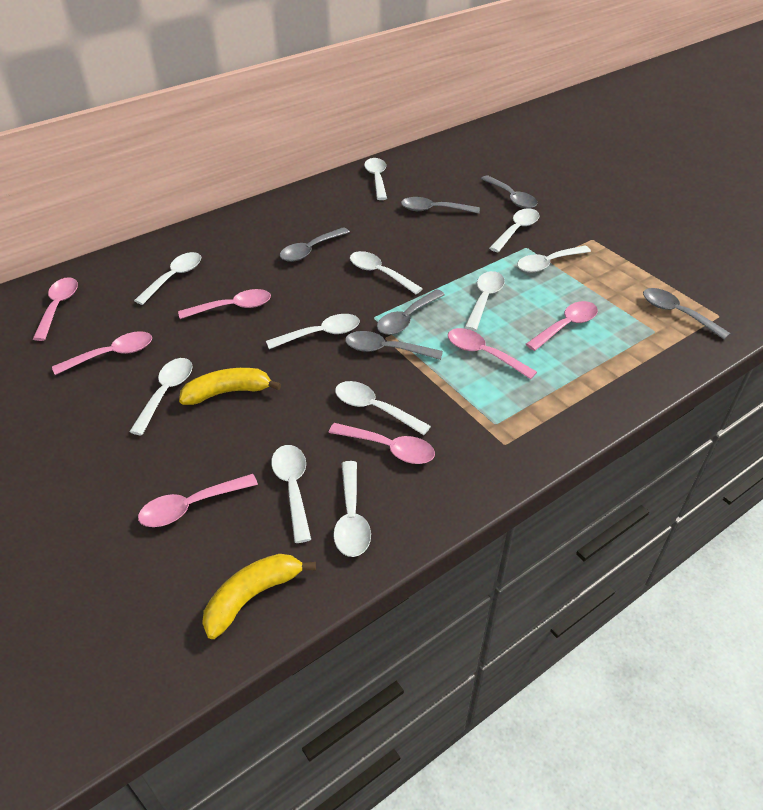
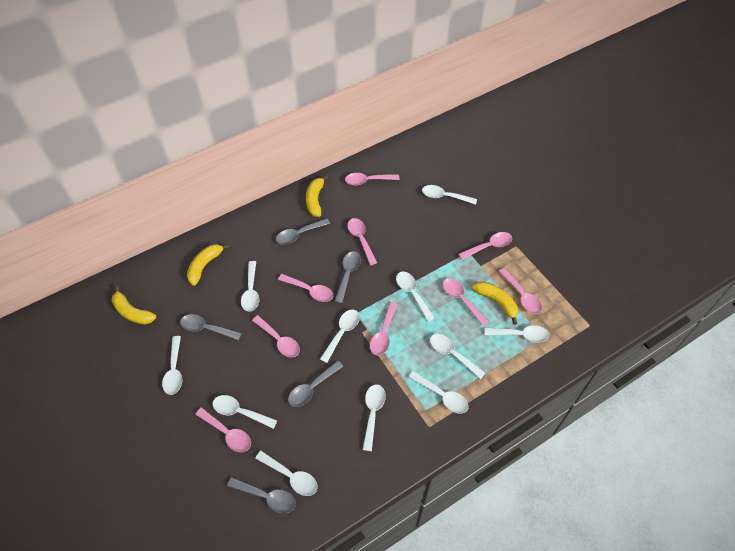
grey spoon: 6 -> 5
pink spoon: 7 -> 9
yellow banana: 2 -> 4

